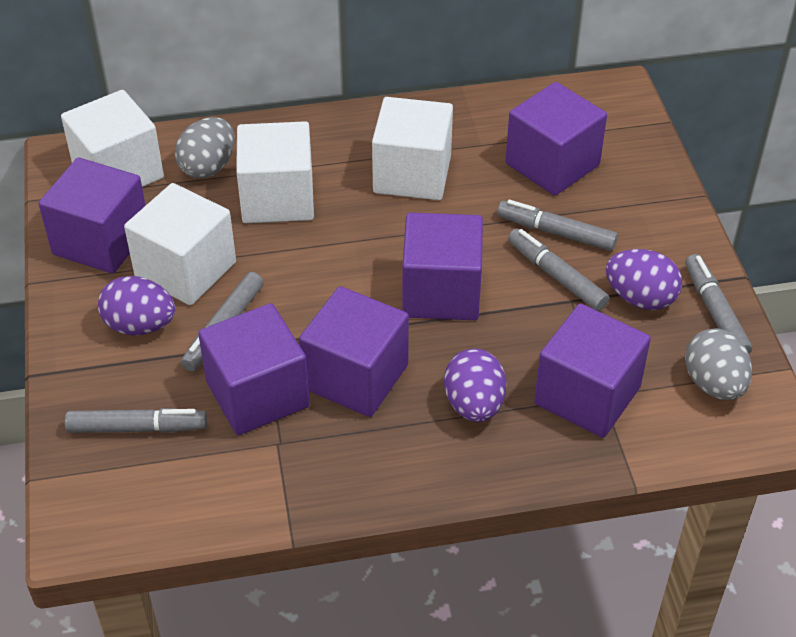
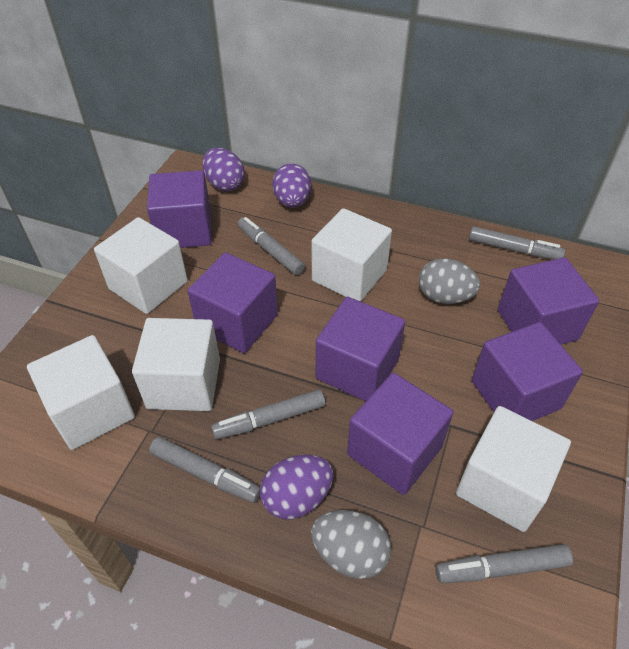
white cube: 4 -> 5

